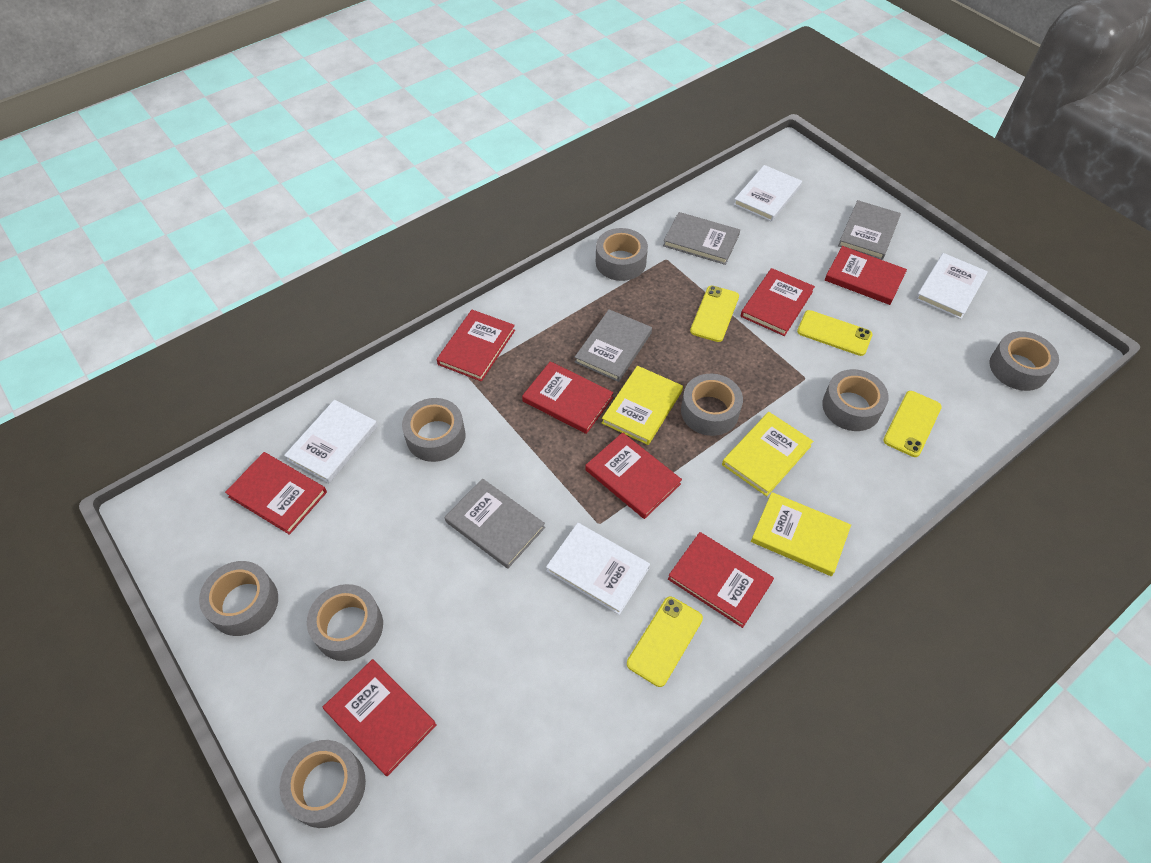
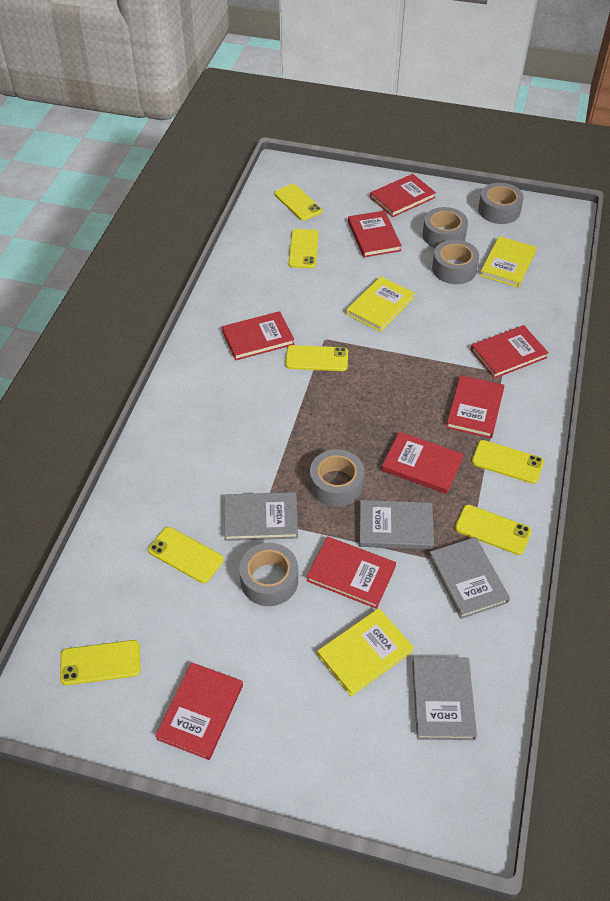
grey tape: 8 -> 5
white book: 4 -> 0
yellow phone: 4 -> 7

